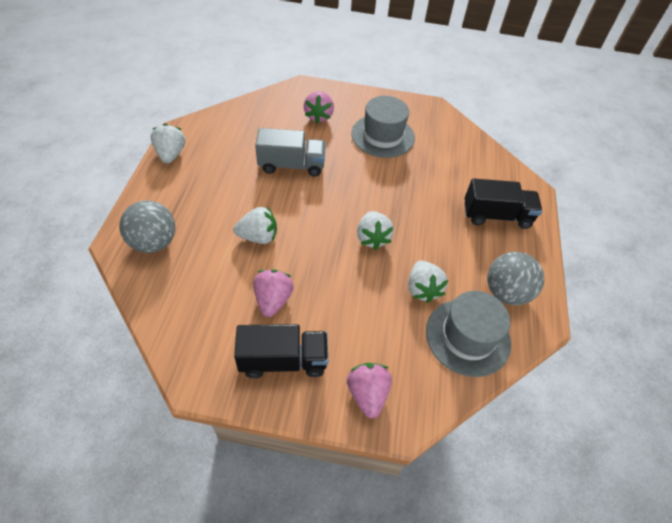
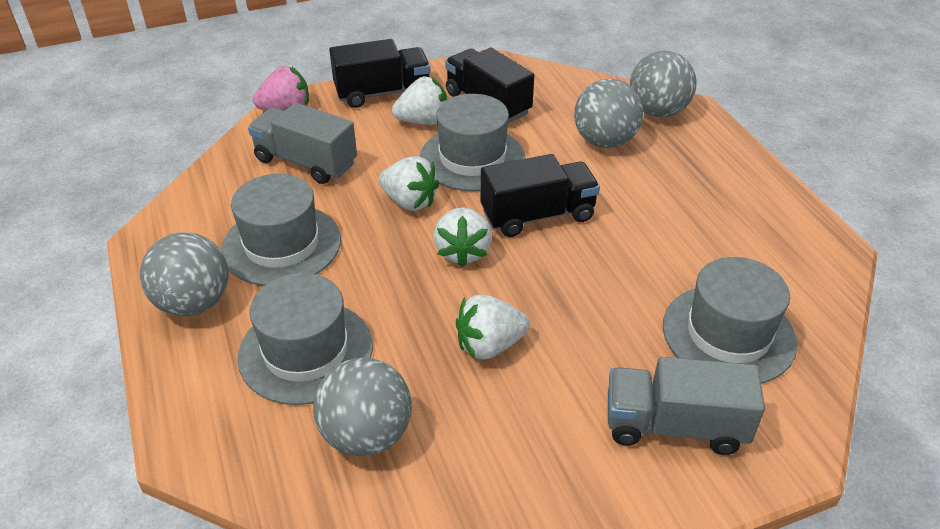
black truck: 2 -> 3
grey ball: 2 -> 4
grey hat: 2 -> 4
grey truck: 1 -> 2
pink strawberry: 3 -> 1

